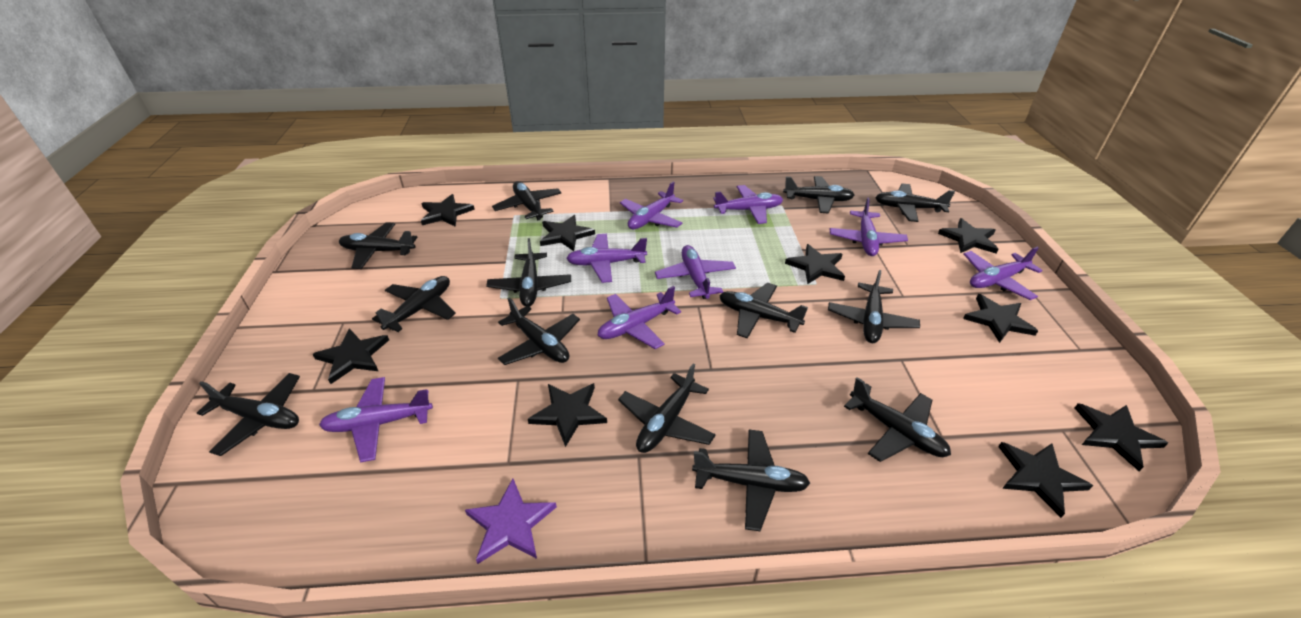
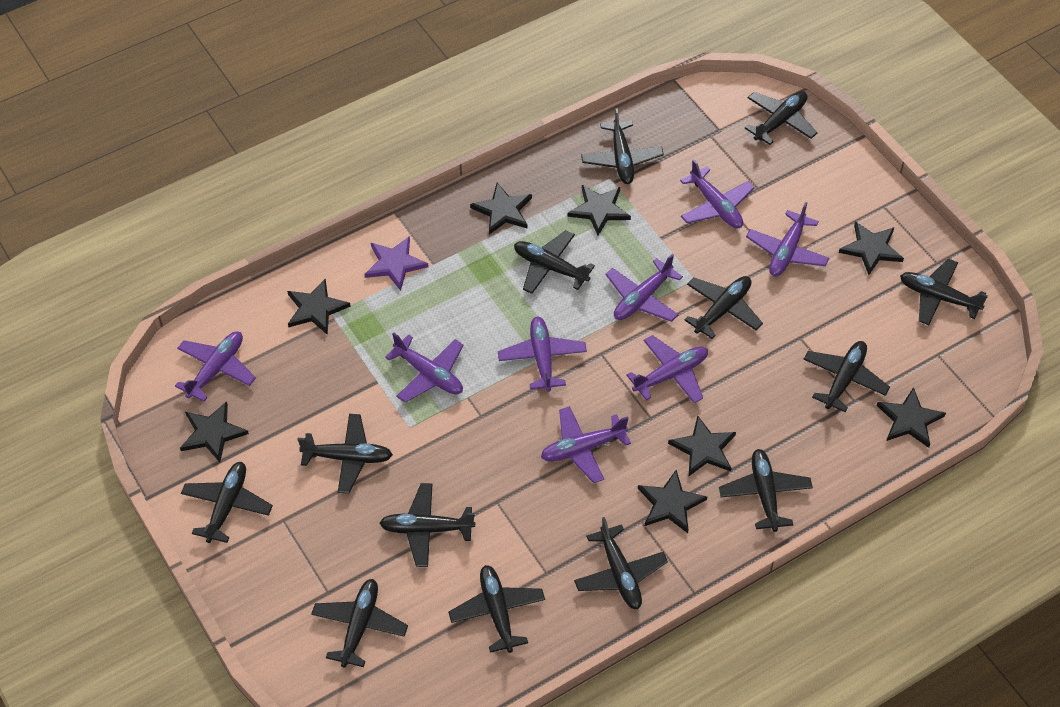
black star: 9 -> 8

